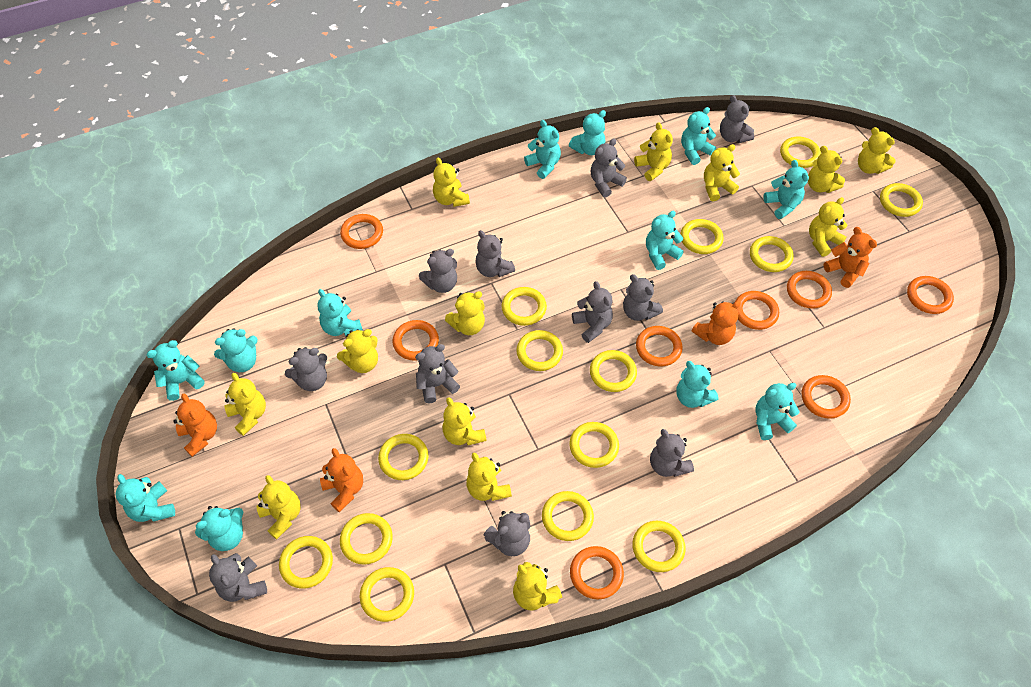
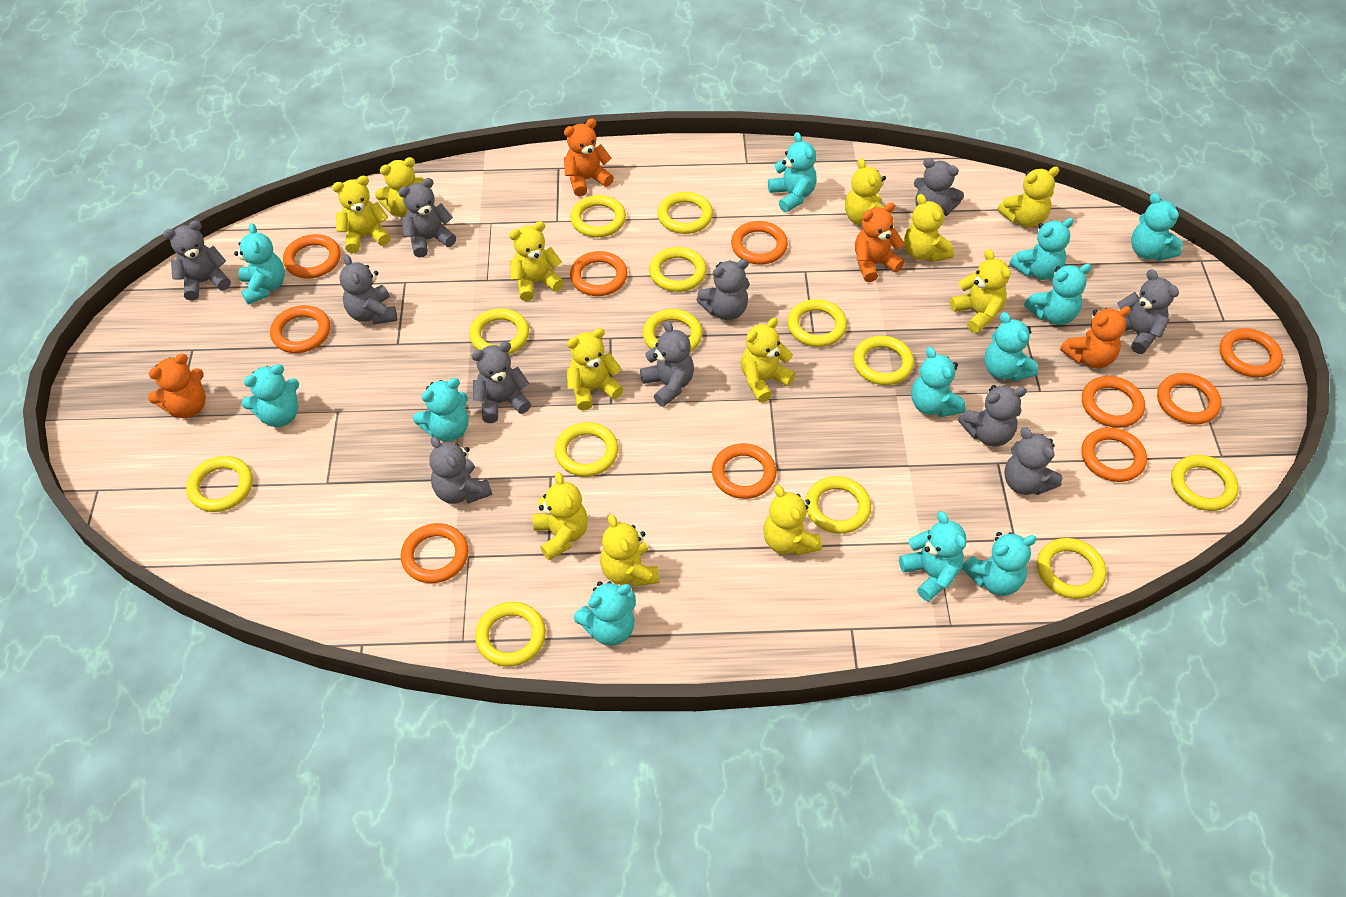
orange ring: 8 -> 10
yellow ring: 14 -> 13
yellow teddy bear: 13 -> 12

